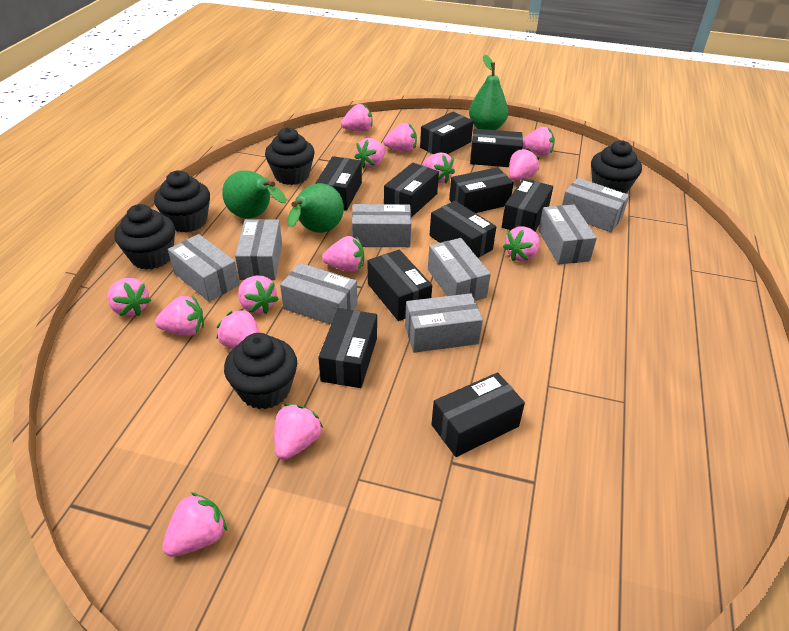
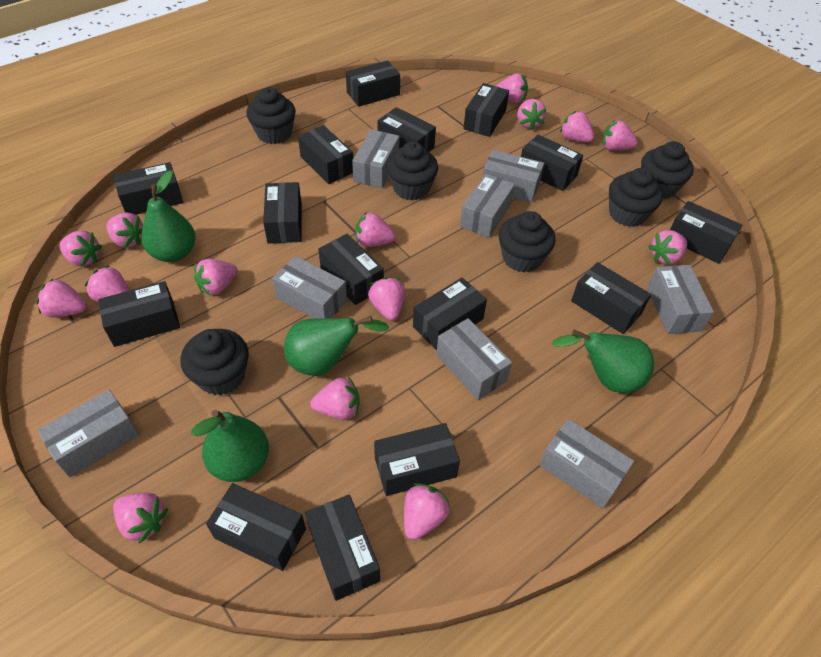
black box: 10 -> 15
black cupcake: 5 -> 6
green pear: 3 -> 4
pink strawberry: 14 -> 15

